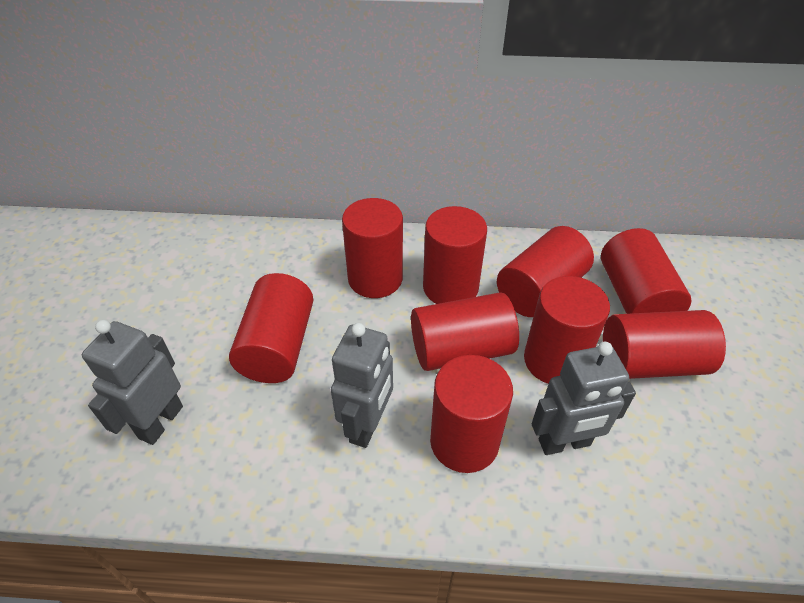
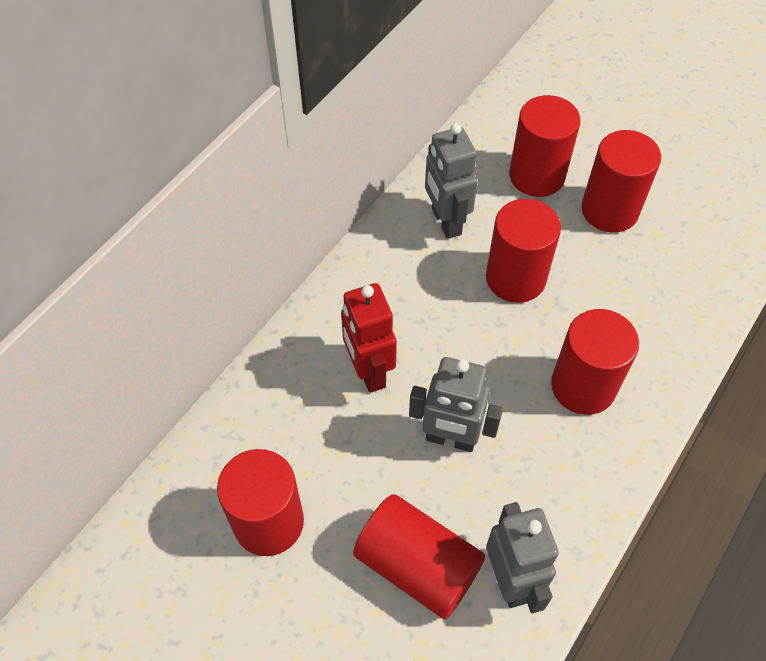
red cylinder: 9 -> 6
red robot: 0 -> 1

